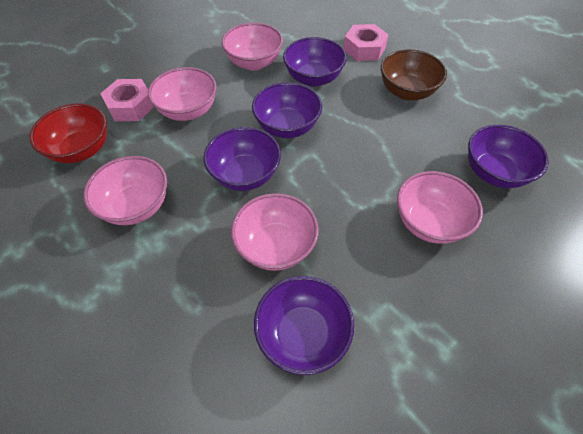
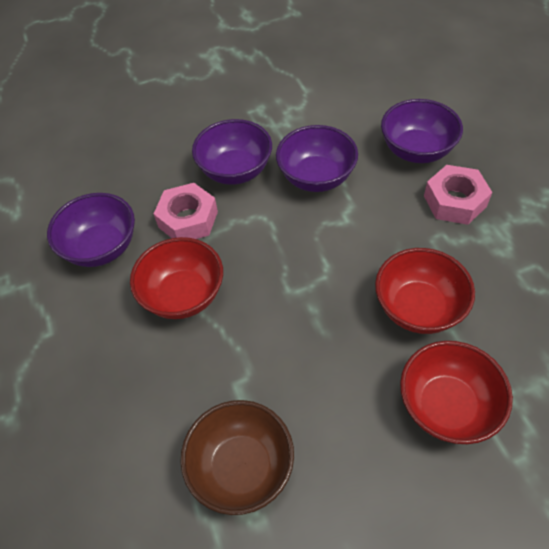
pink bowl: 5 -> 0
purple bowl: 5 -> 4
red bowl: 1 -> 3

